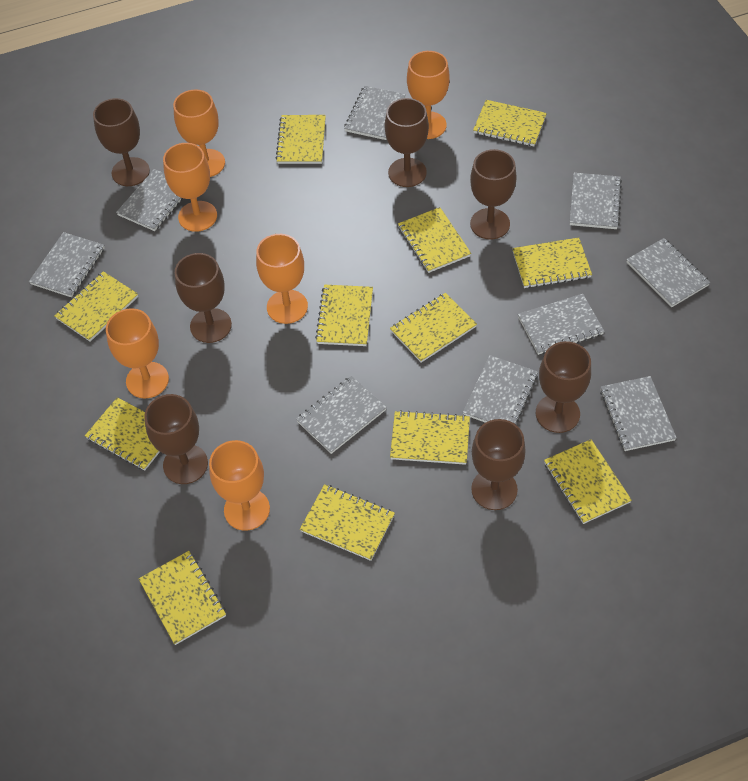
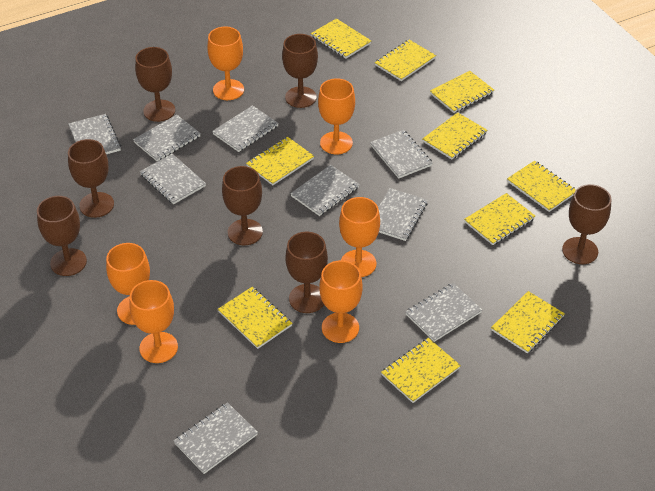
yellow notebook: 12 -> 10

